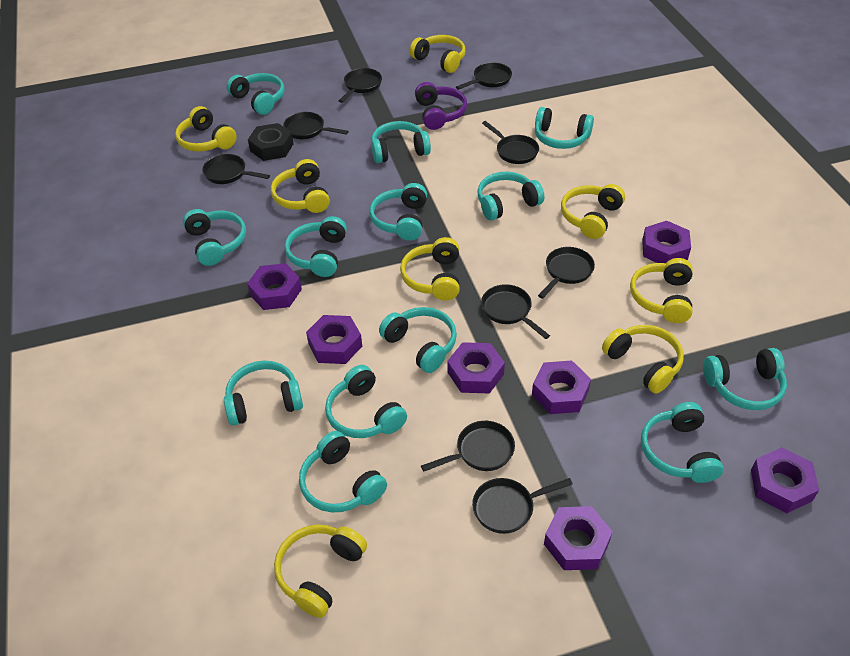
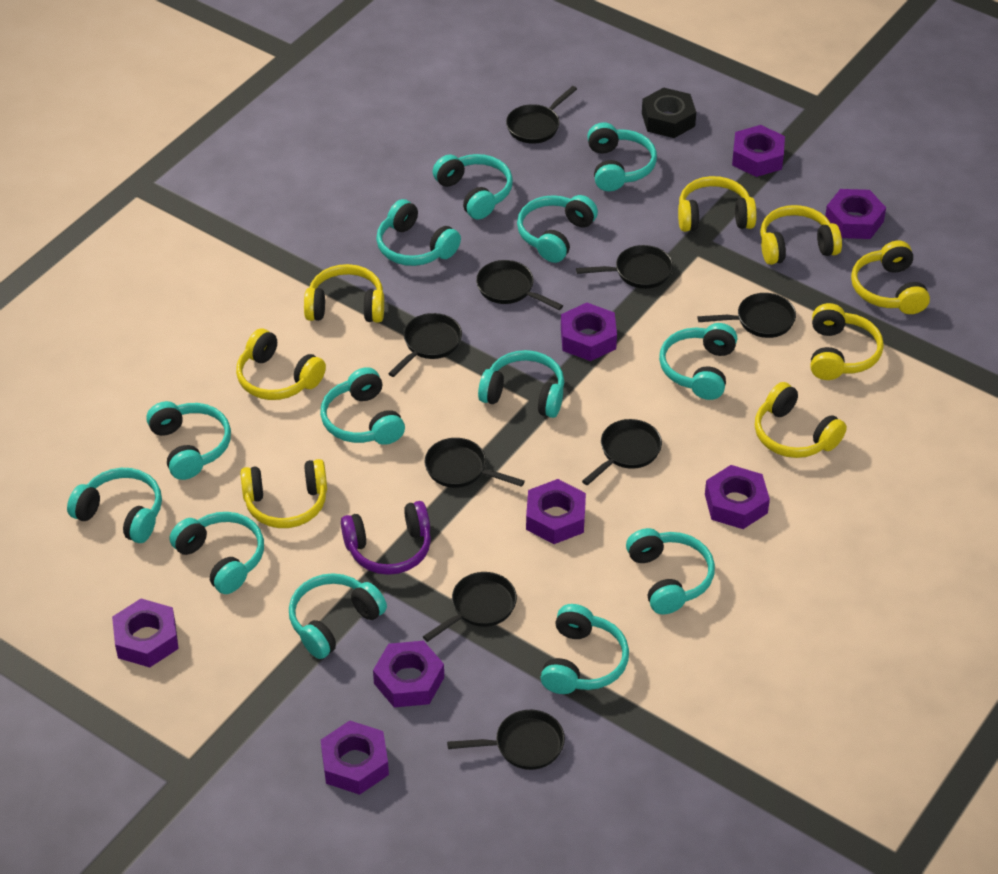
purple nut: 7 -> 8

